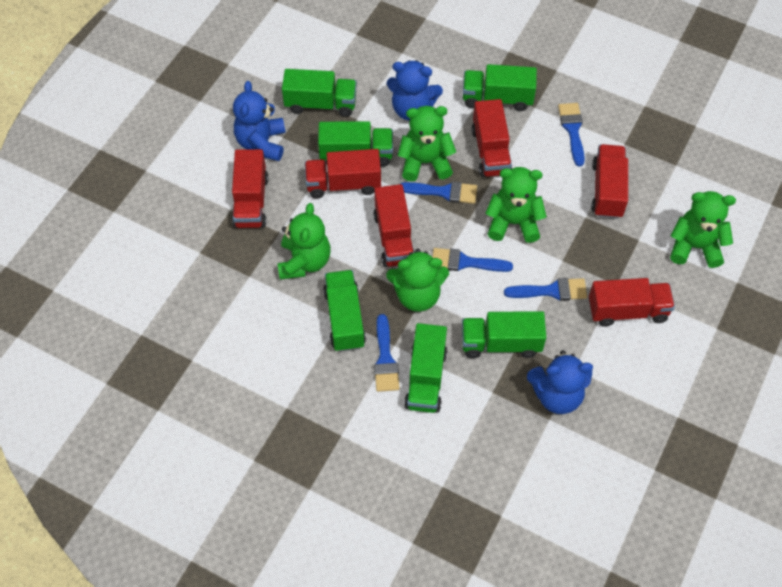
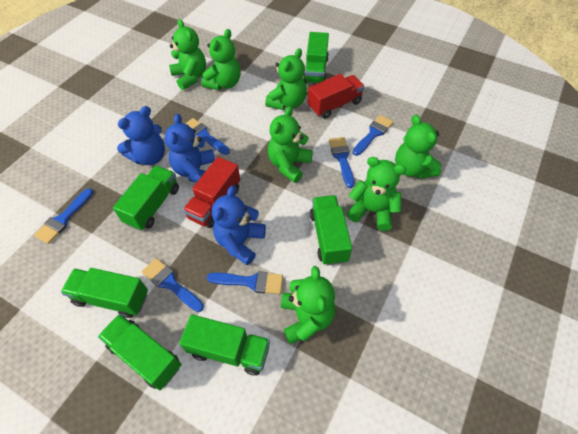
blue brush: 5 -> 6
green teddy bear: 5 -> 7
red truck: 6 -> 2

